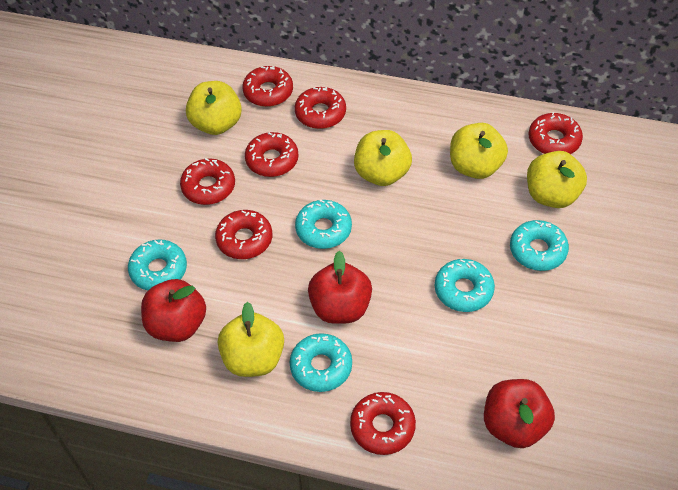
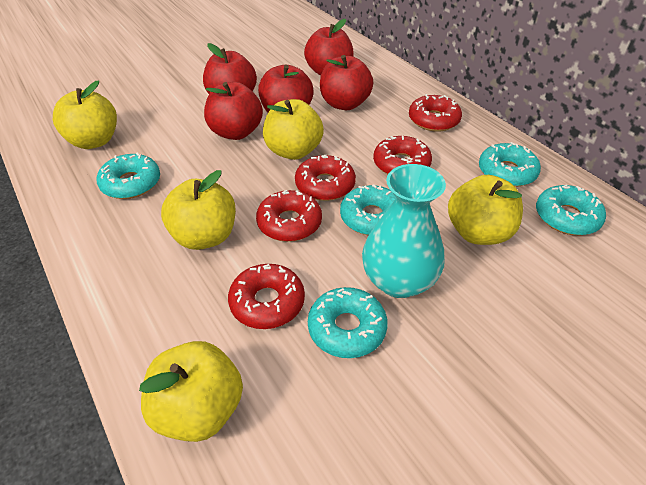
red apple: 3 -> 5
red donut: 7 -> 5
turquoise vase: 0 -> 1

